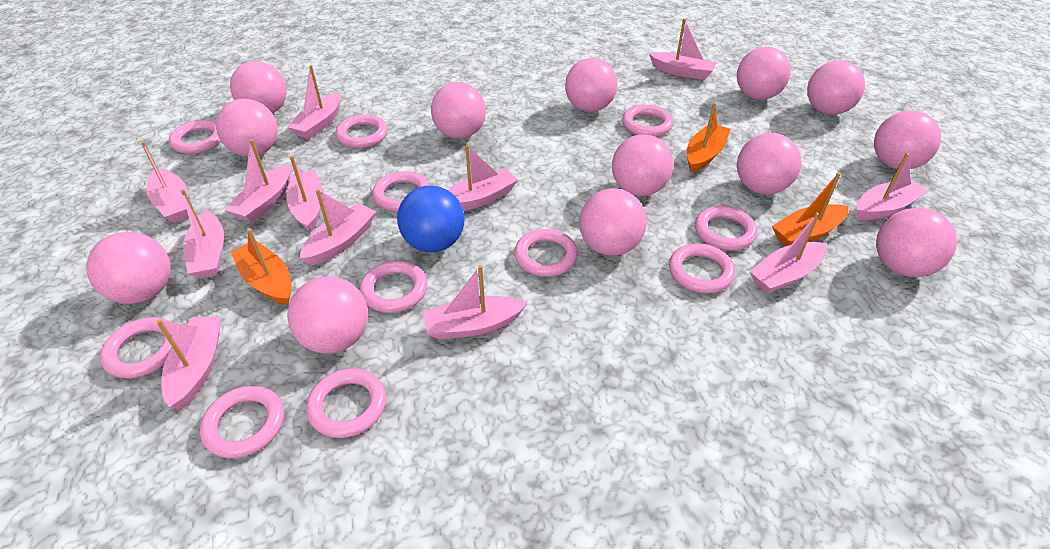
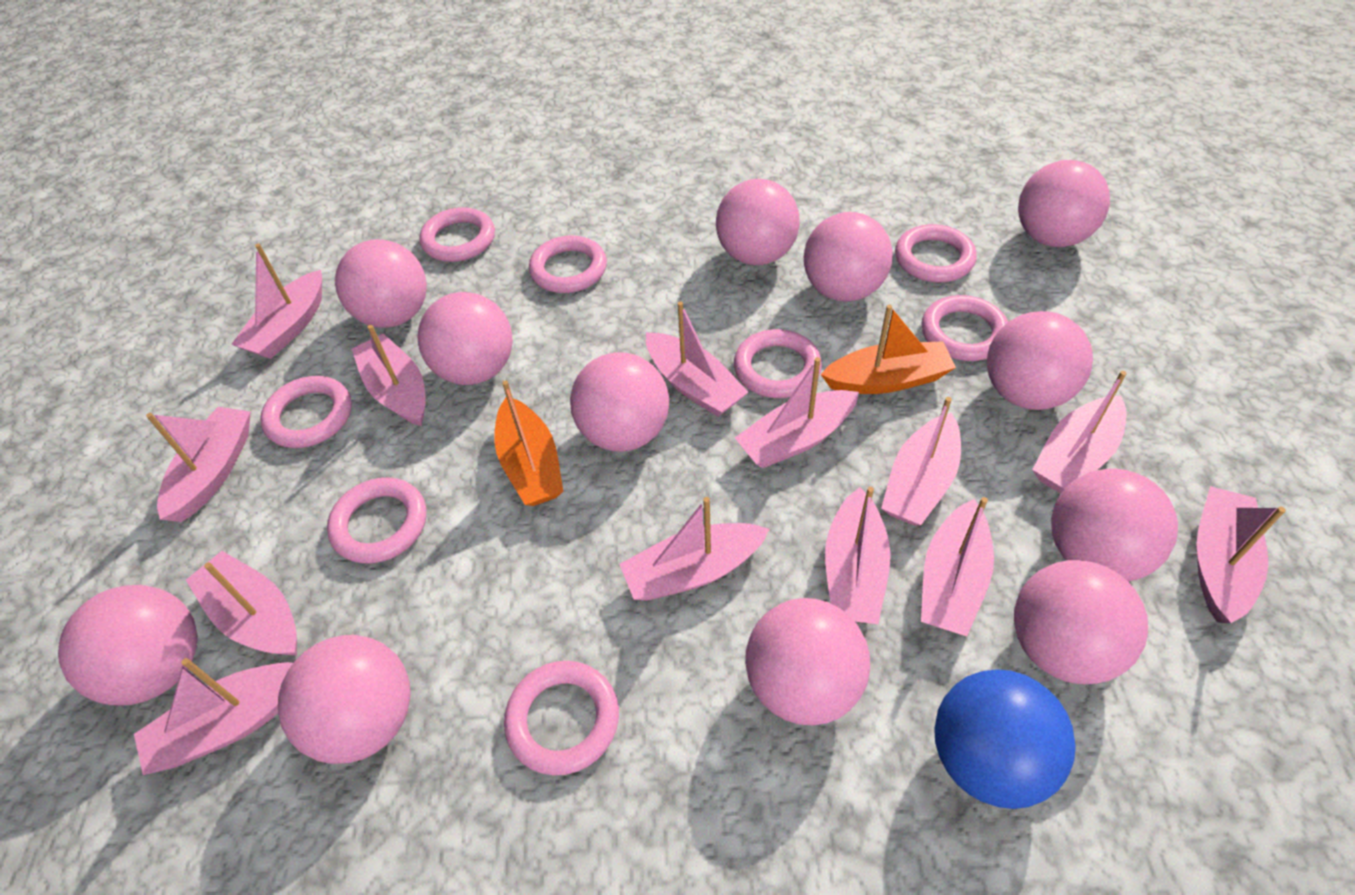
orange boat: 3 -> 2
pink ball: 13 -> 12
pink boat: 12 -> 13
pink ring: 11 -> 8

